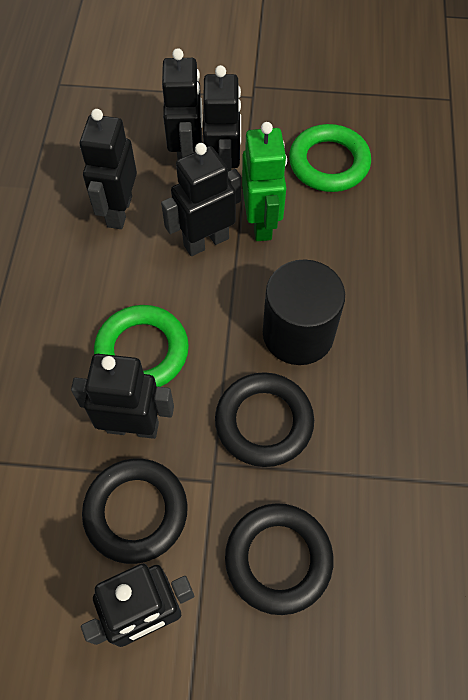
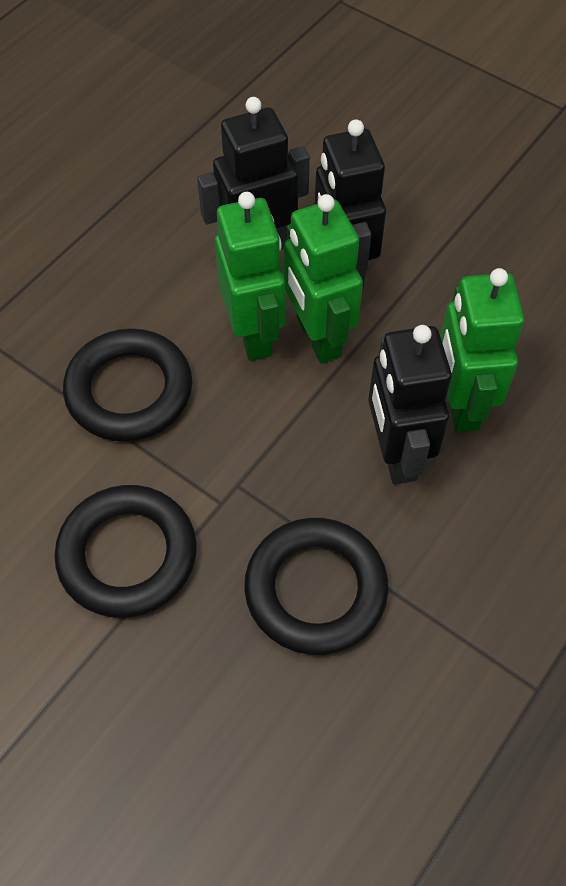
black cylinder: 1 -> 0
black robot: 6 -> 3
green ring: 2 -> 0
green robot: 1 -> 3

